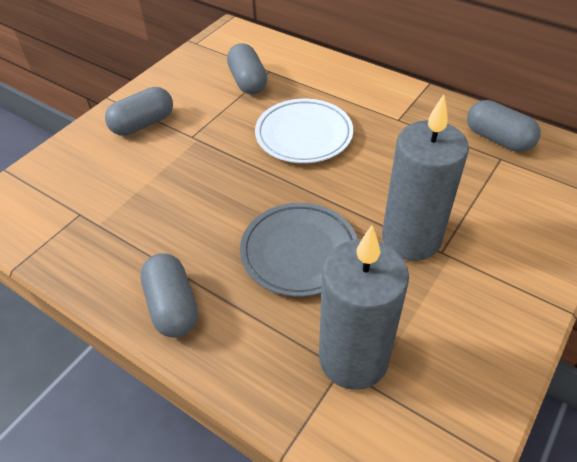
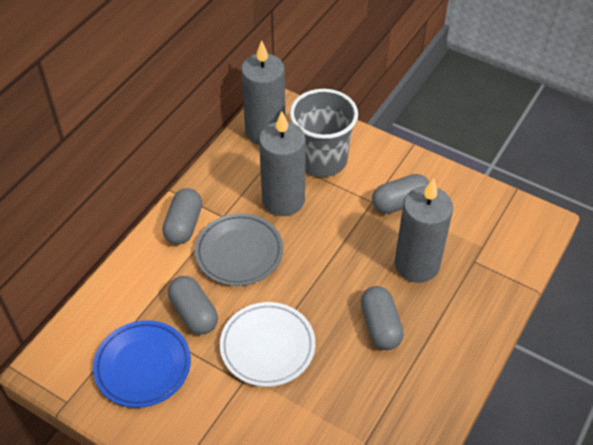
blue plate: 0 -> 1
grey candle: 2 -> 3
grey cup: 0 -> 1

